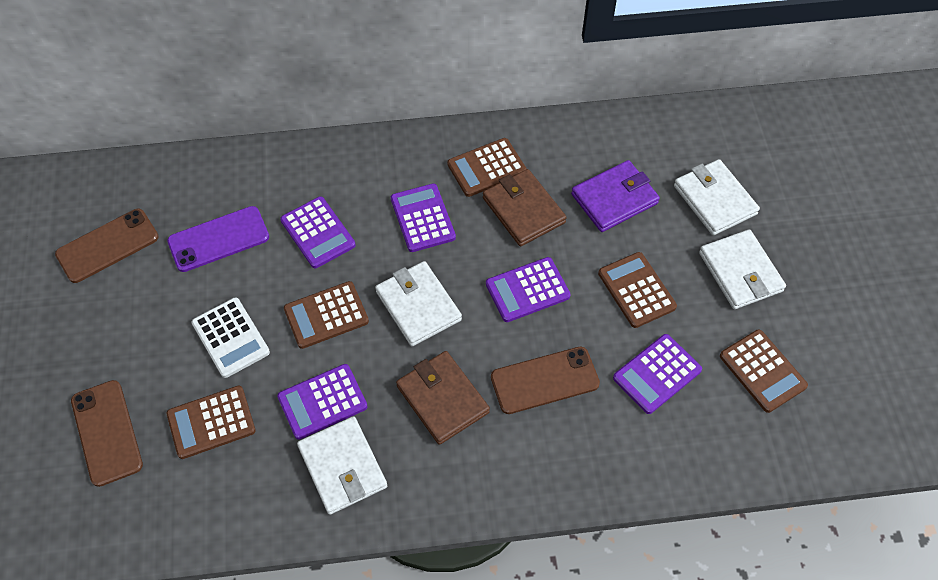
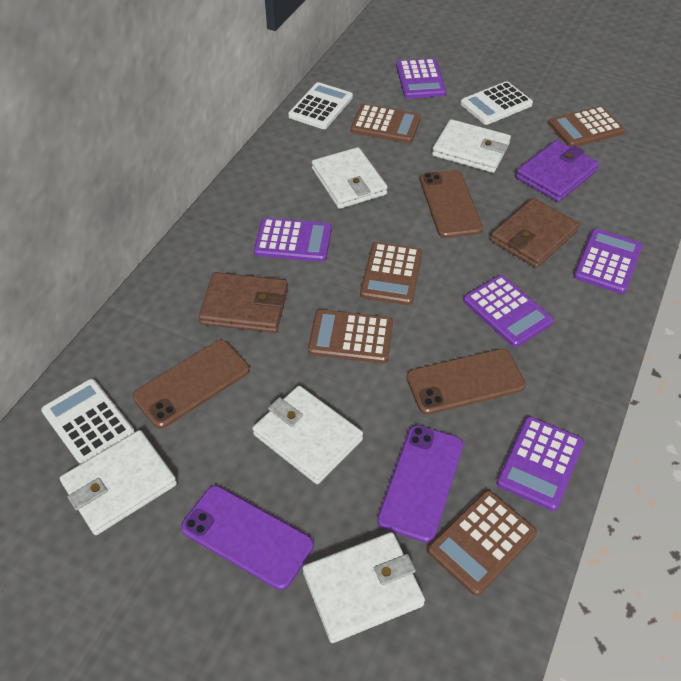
purple phone: 1 -> 2
white calculator: 1 -> 3
white wallet: 4 -> 5

